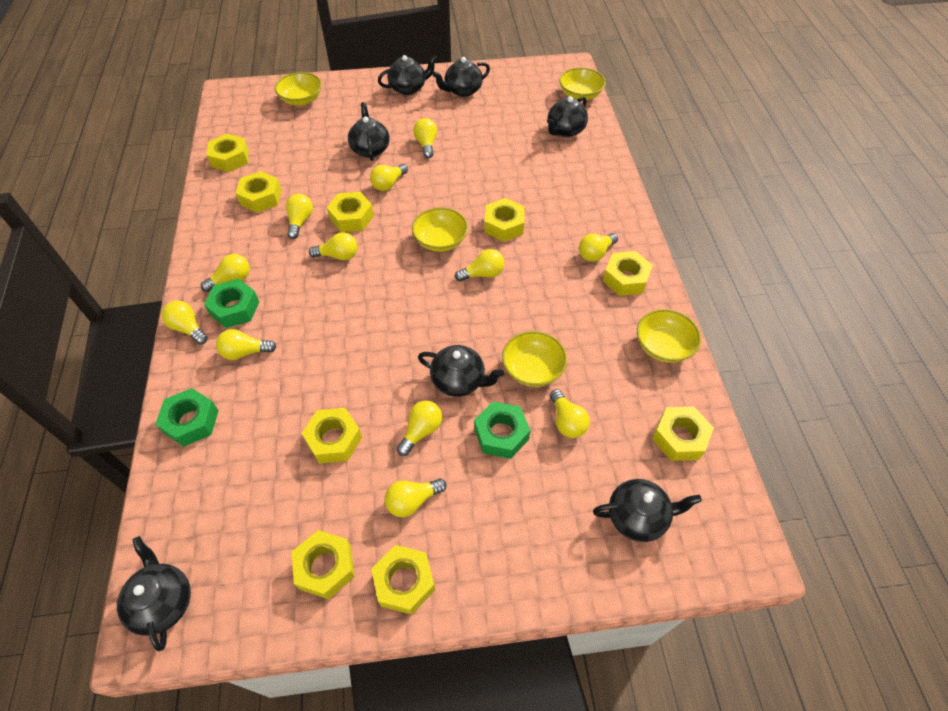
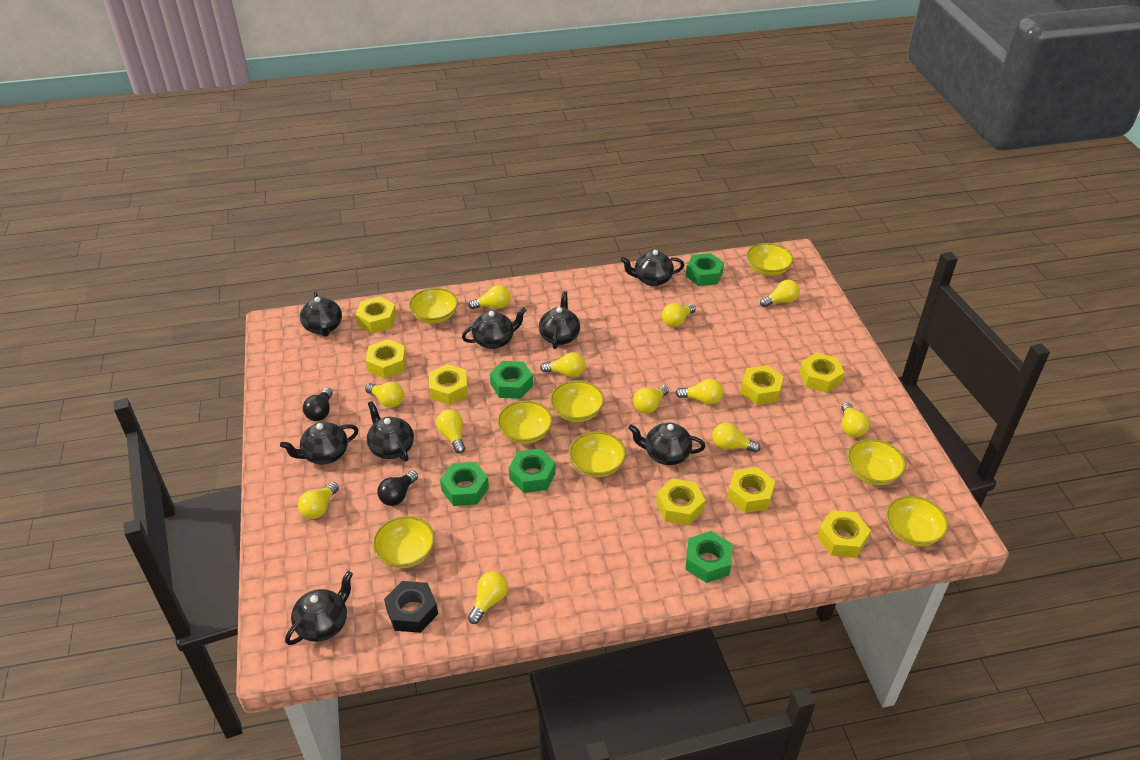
black light bulb: 0 -> 2
black nut: 0 -> 1
black teapot: 7 -> 8
green nut: 3 -> 5
yellow bowl: 5 -> 8
yellow nut: 9 -> 8

